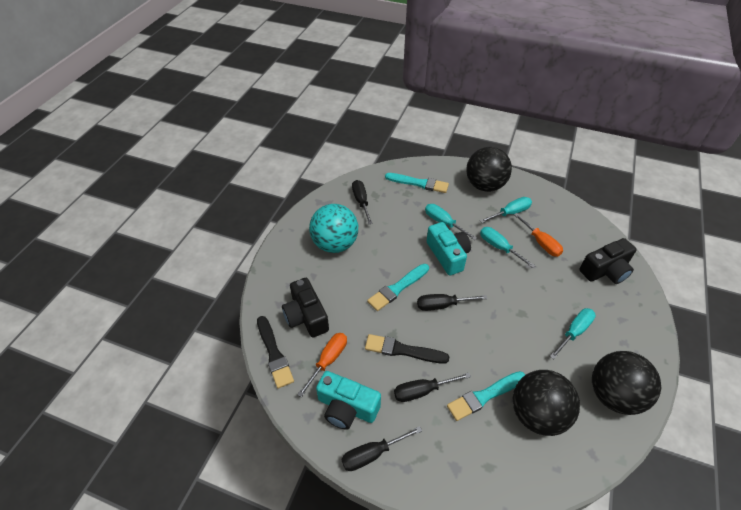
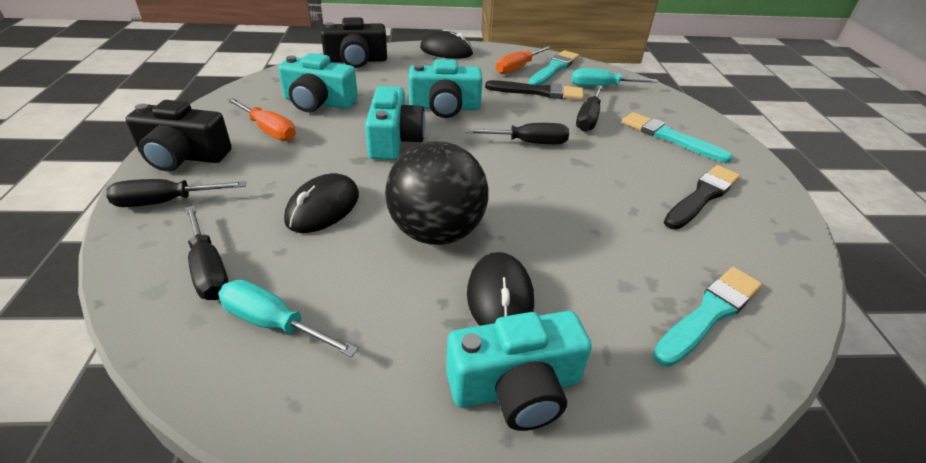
black ball: 3 -> 1
black mouse: 0 -> 3
turquoise ball: 1 -> 0
turquoise camera: 2 -> 4
turquoise screwdriver: 4 -> 2

